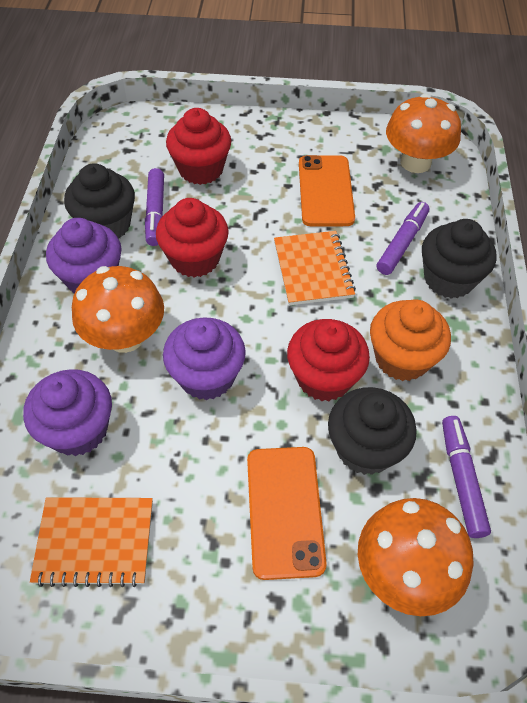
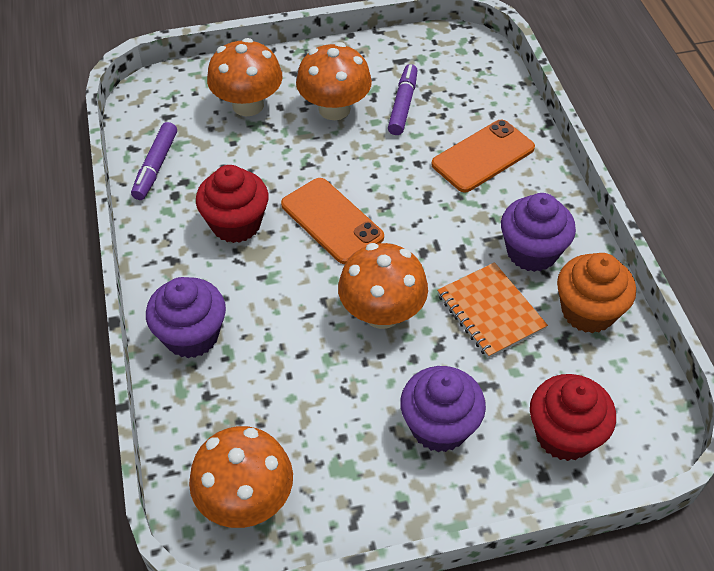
black cupcake: 3 -> 0
orange mushroom: 3 -> 4
orange notebook: 2 -> 1
purple marker: 3 -> 2
red cupcake: 3 -> 2

